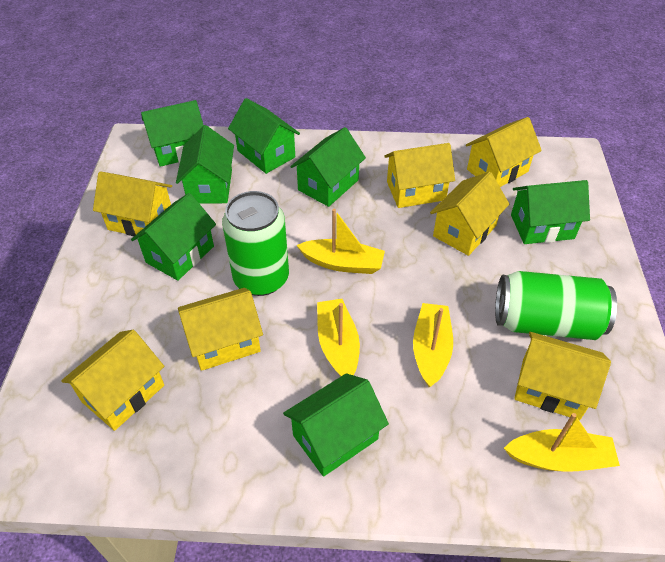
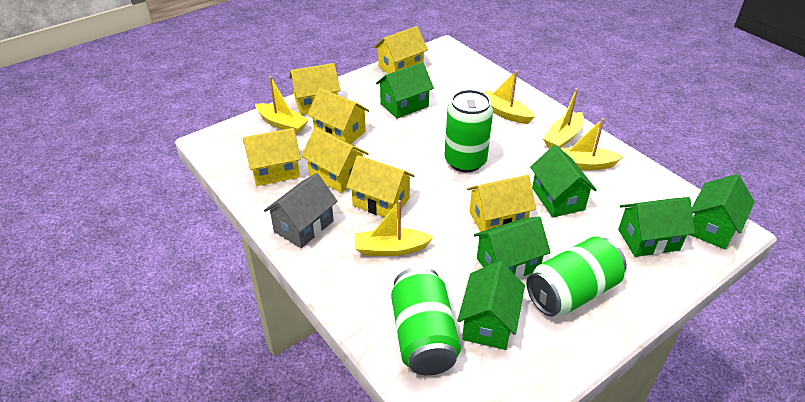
green can: 2 -> 3
green house: 7 -> 6
grey house: 0 -> 1
yellow boat: 4 -> 5

